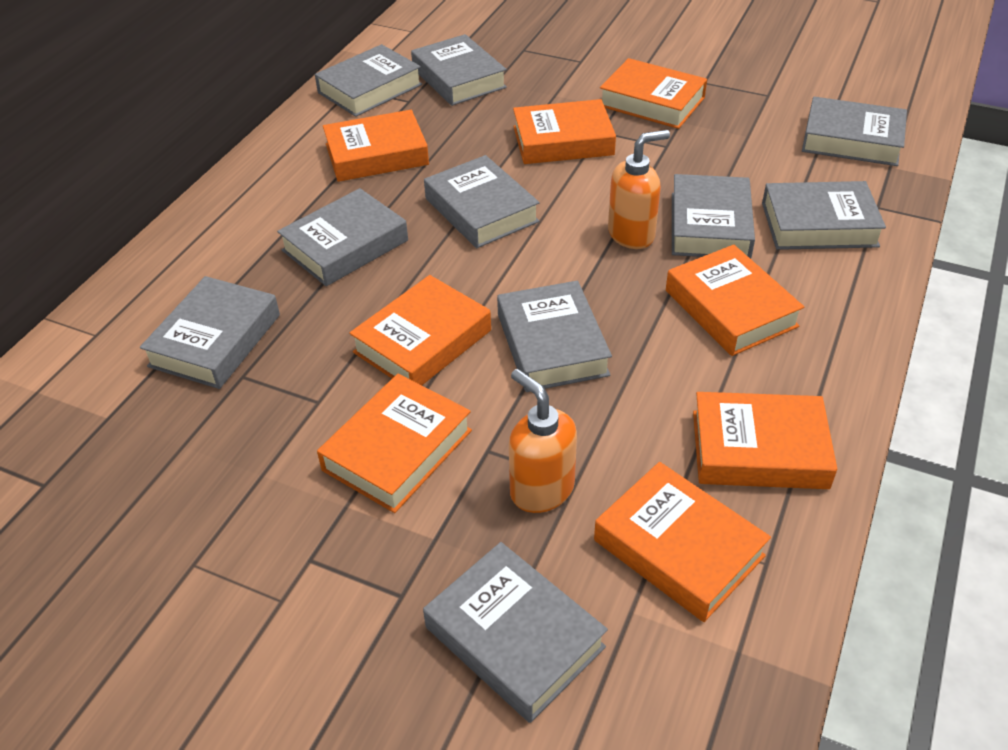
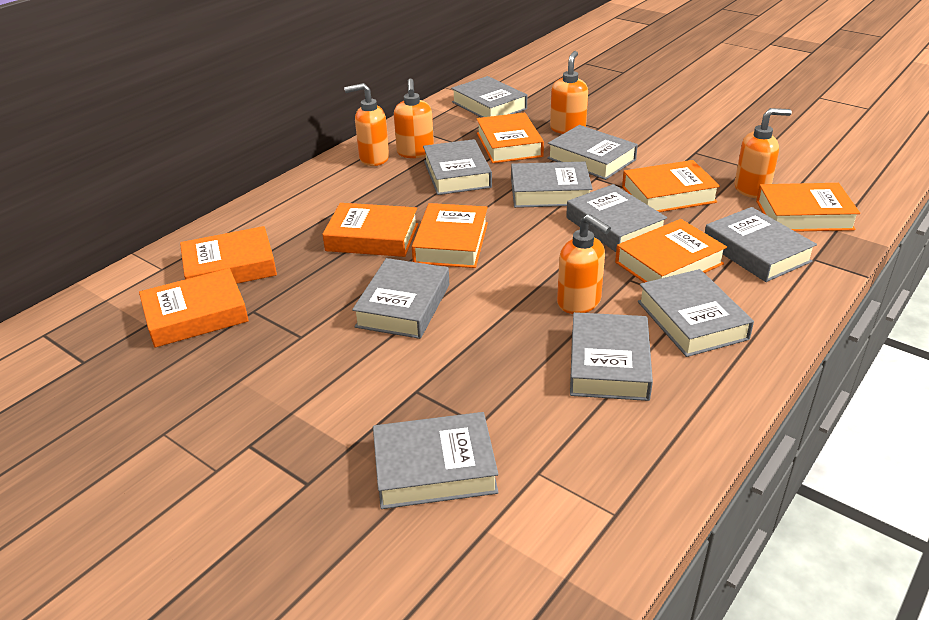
orange soap dispenser: 2 -> 5

